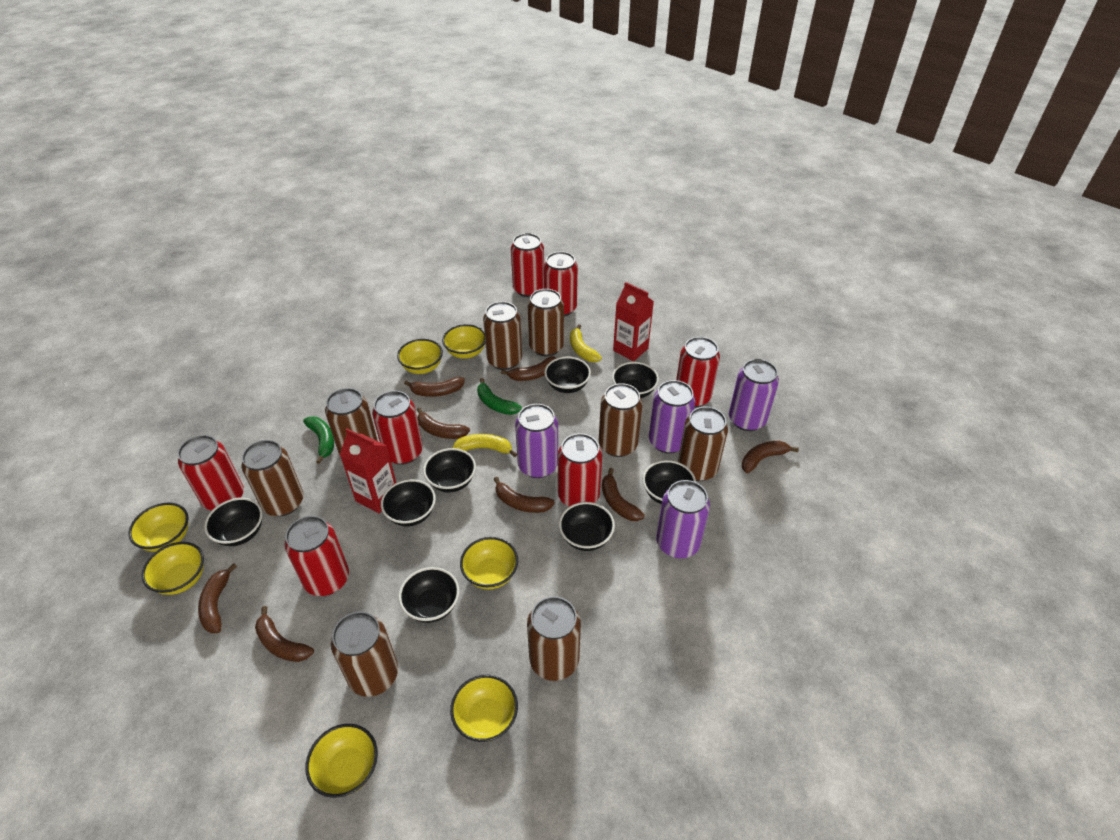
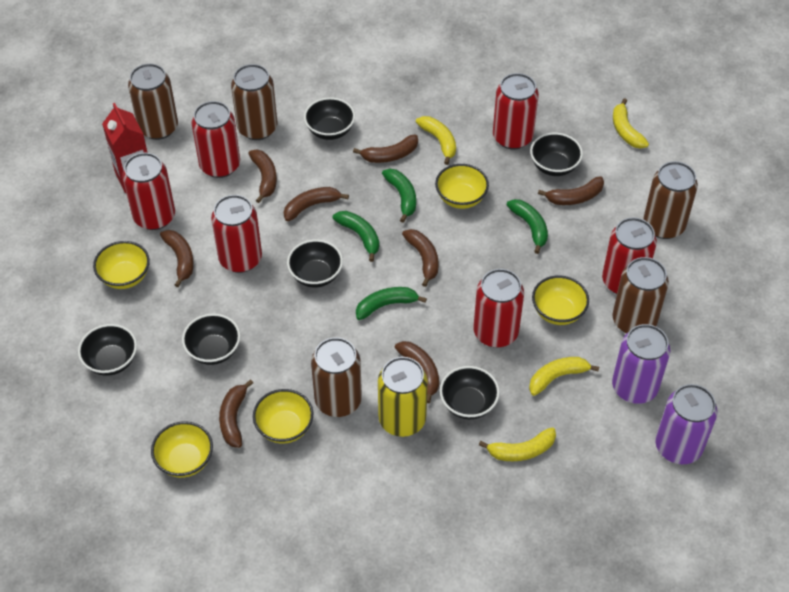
black bowl: 8 -> 6
brown can: 8 -> 5
green banana: 2 -> 4
purple can: 4 -> 2
red can: 7 -> 6
red carton: 2 -> 1
yellow banana: 2 -> 4
yellow bowl: 7 -> 5
yellow can: 0 -> 1

